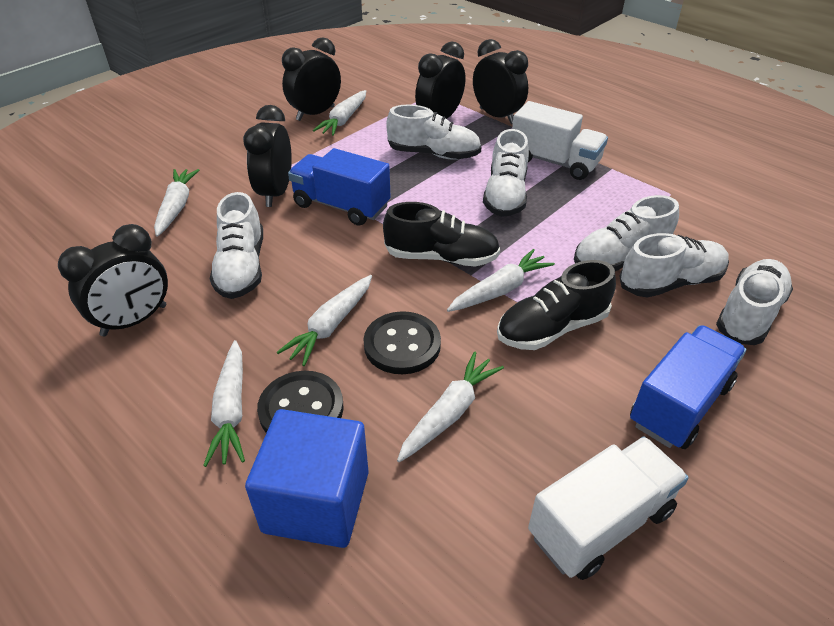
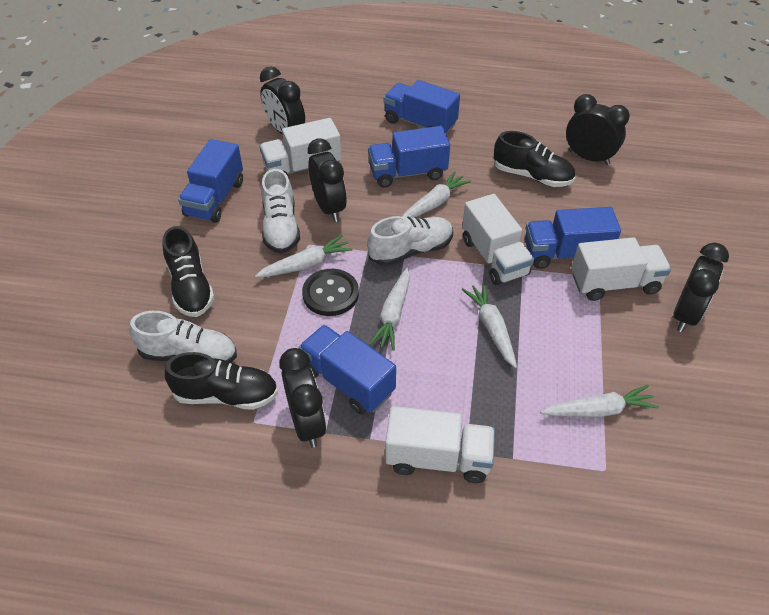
black button: 2 -> 1
black shoe: 2 -> 3
blue cube: 1 -> 0
blue truck: 2 -> 5
white carrot: 6 -> 5
white shoe: 6 -> 3
white truck: 2 -> 4

